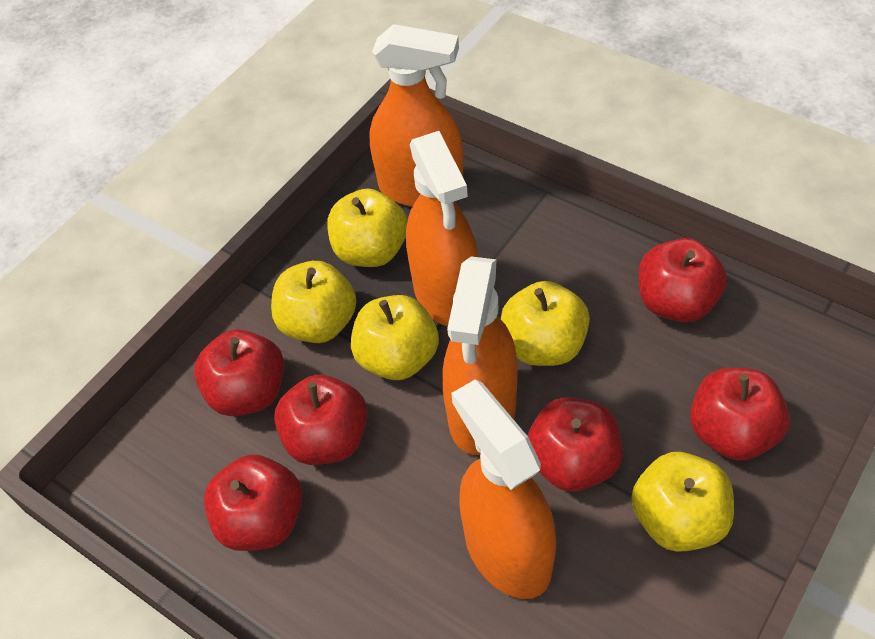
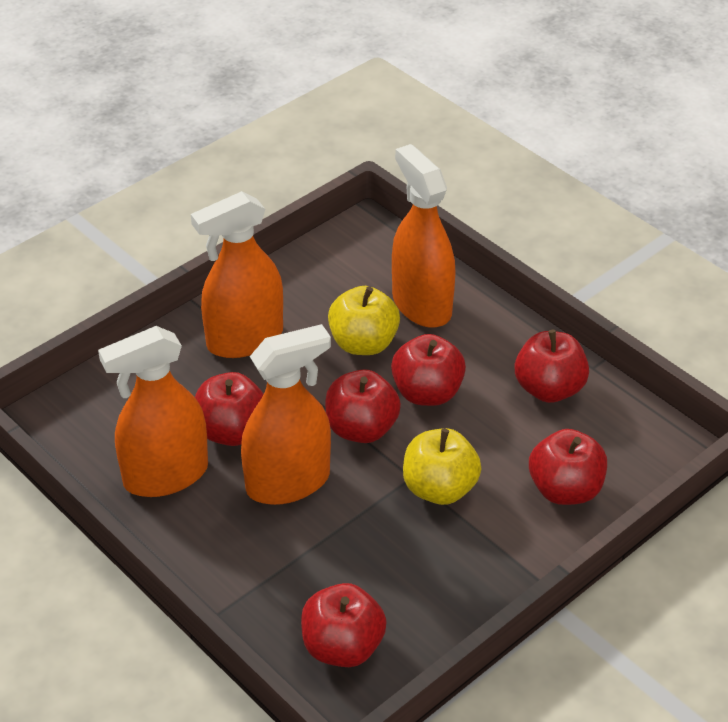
yellow apple: 5 -> 2

